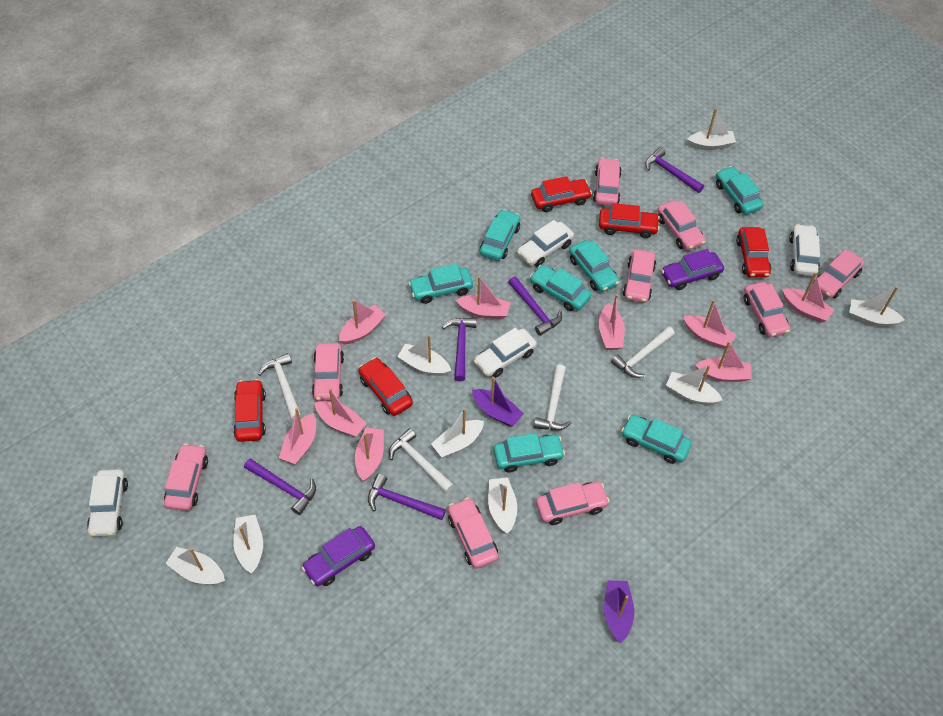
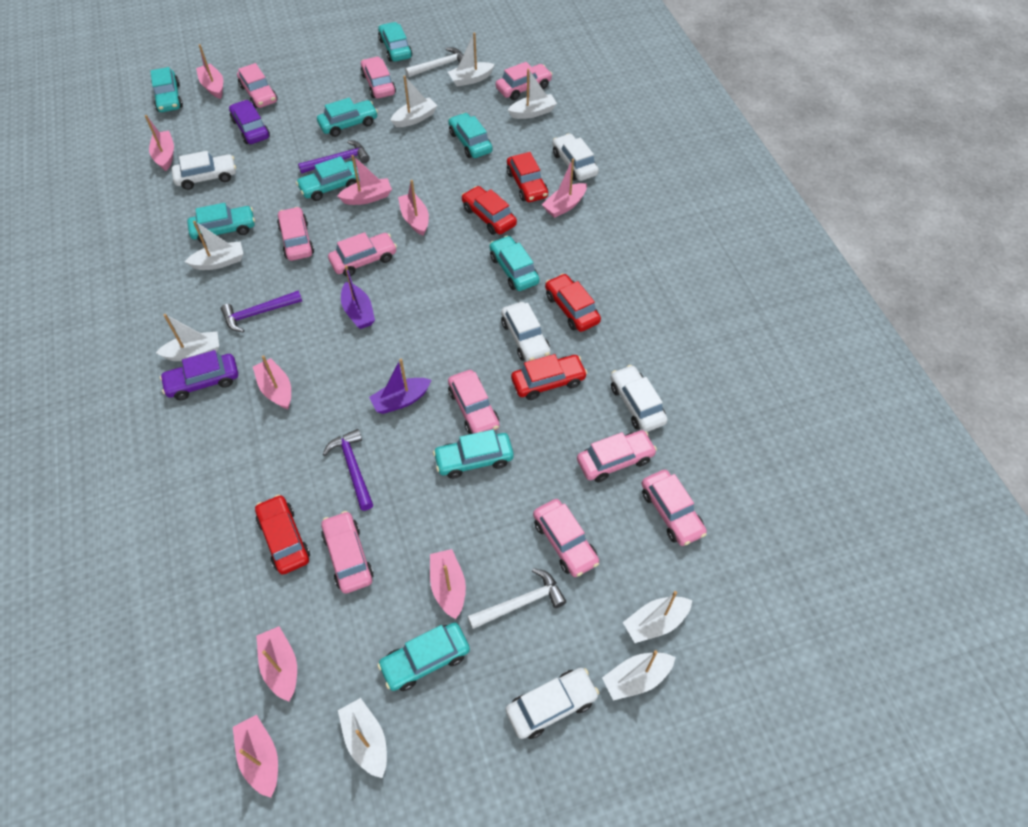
pink car: 9 -> 10
purple hammer: 5 -> 3
turquoise car: 7 -> 9
white car: 4 -> 5
white hammer: 4 -> 2

